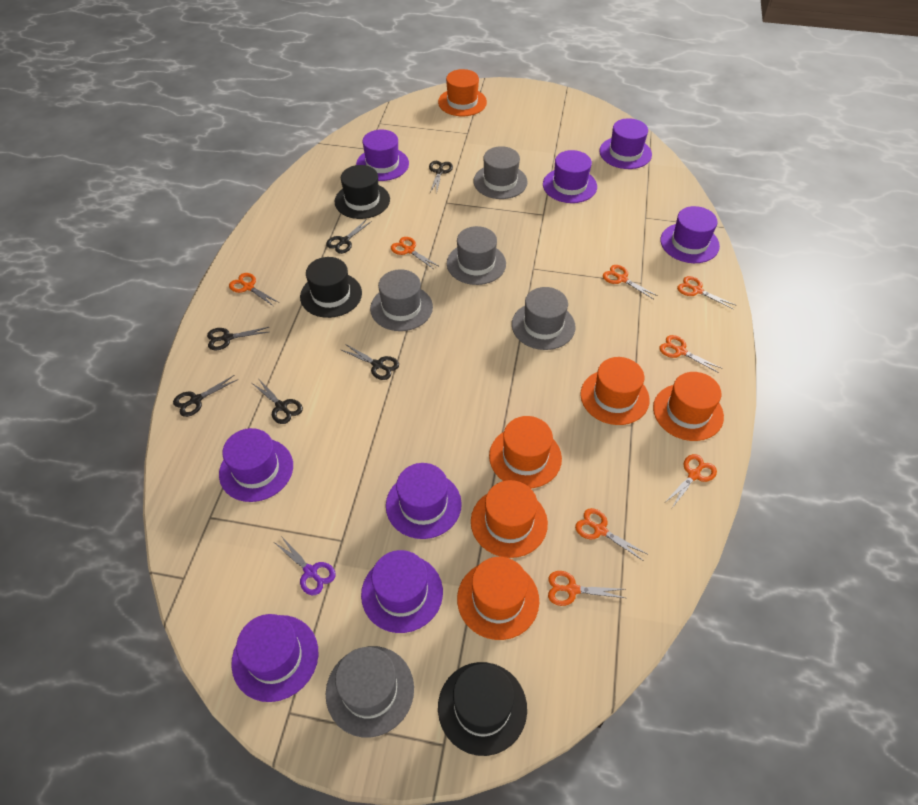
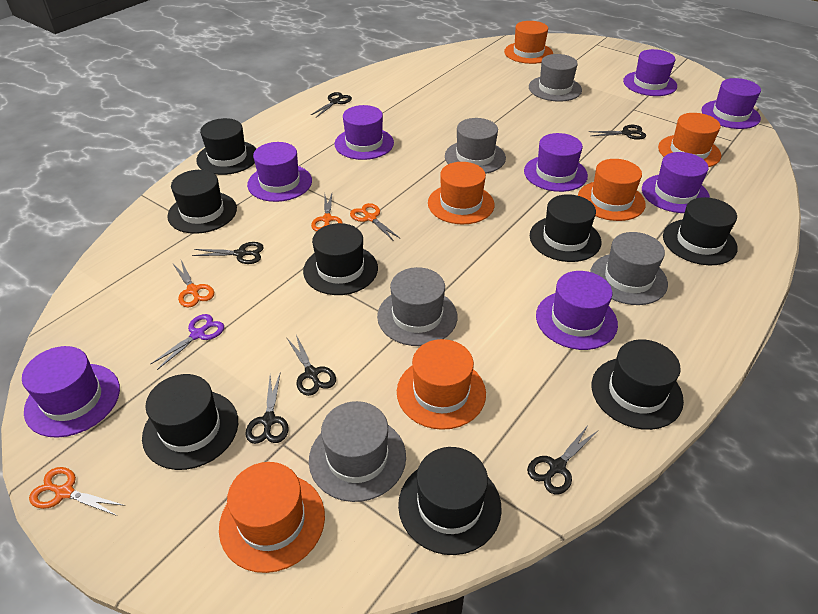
black hat: 3 -> 8
orange scissors: 8 -> 4

